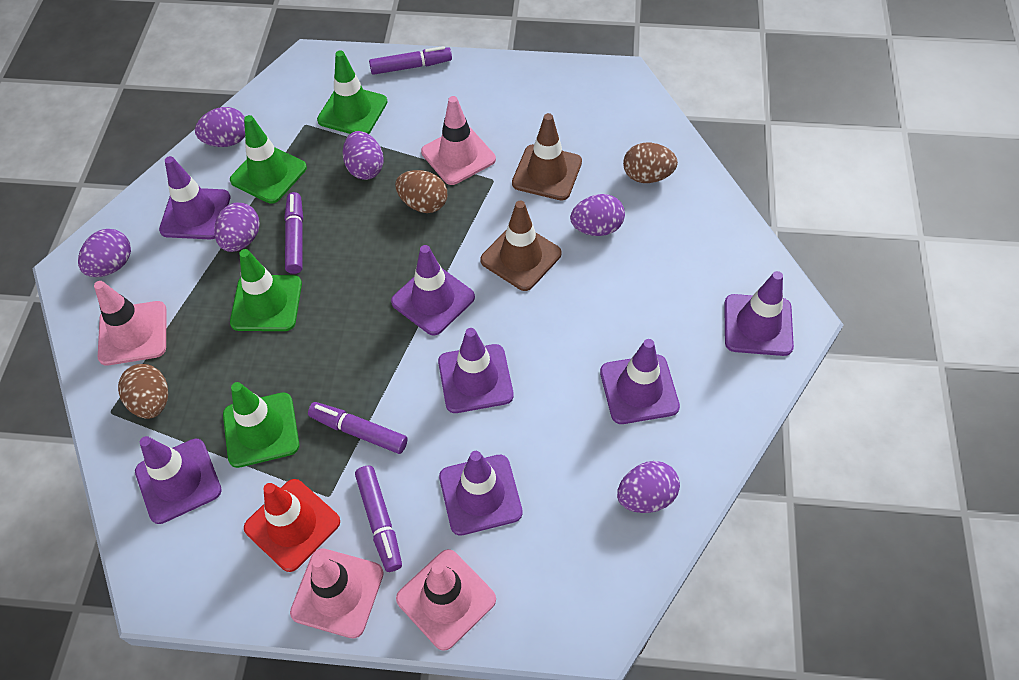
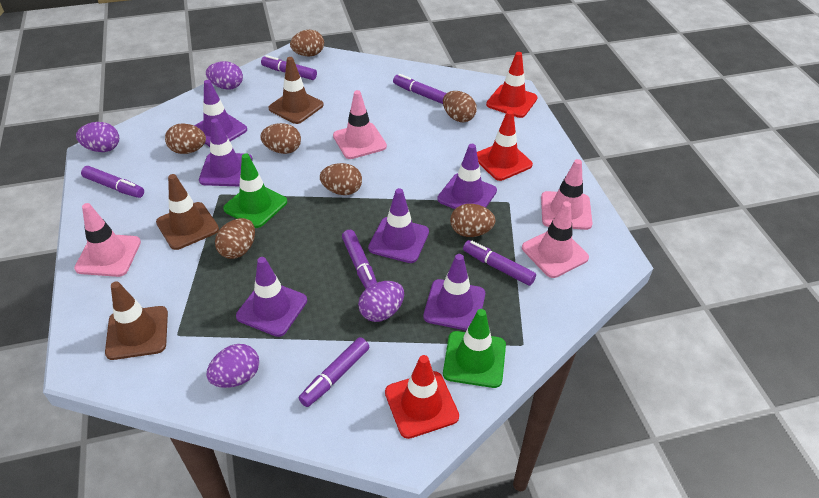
brown egg: 3 -> 7
brown traffic cone: 2 -> 3
green traffic cone: 4 -> 2
purple egg: 6 -> 4
purple marker: 4 -> 6
purple traffic cone: 7 -> 6
red traffic cone: 1 -> 3

